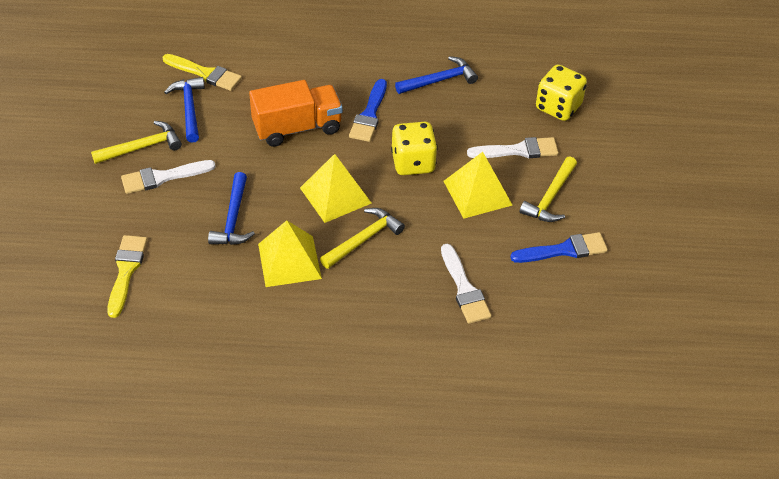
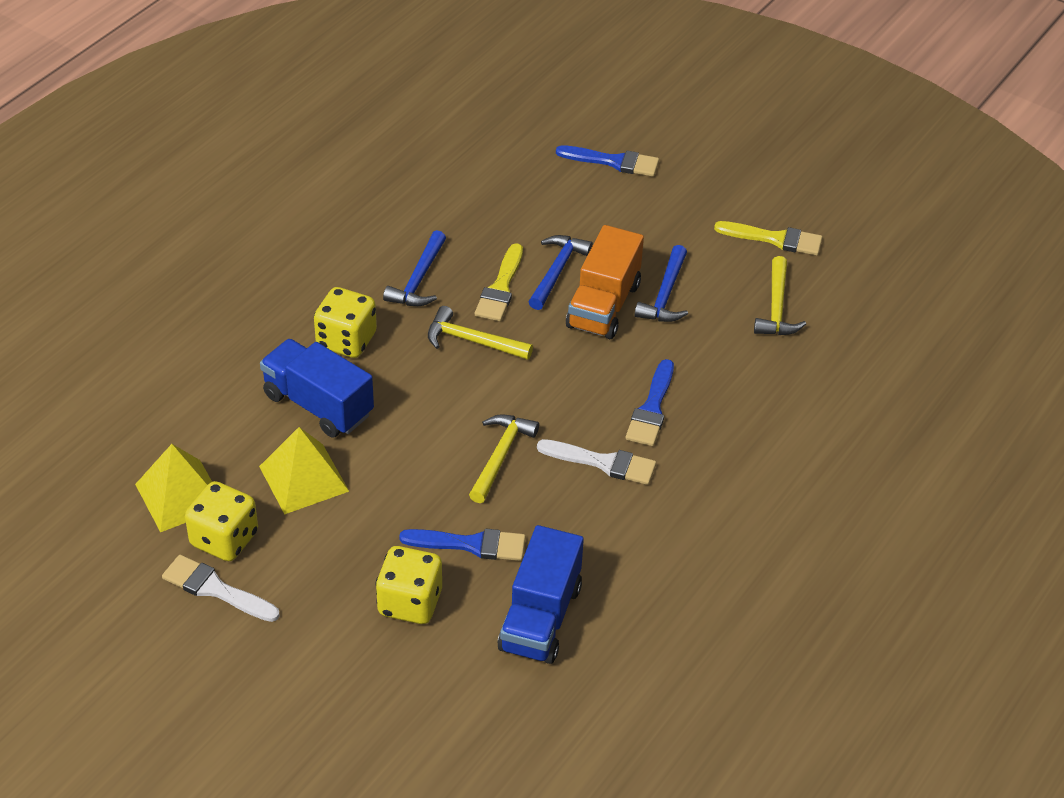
blue brush: 2 -> 3
blue truck: 0 -> 2
white brush: 3 -> 2
yellow dice: 2 -> 3
yellow pyramid: 3 -> 2

